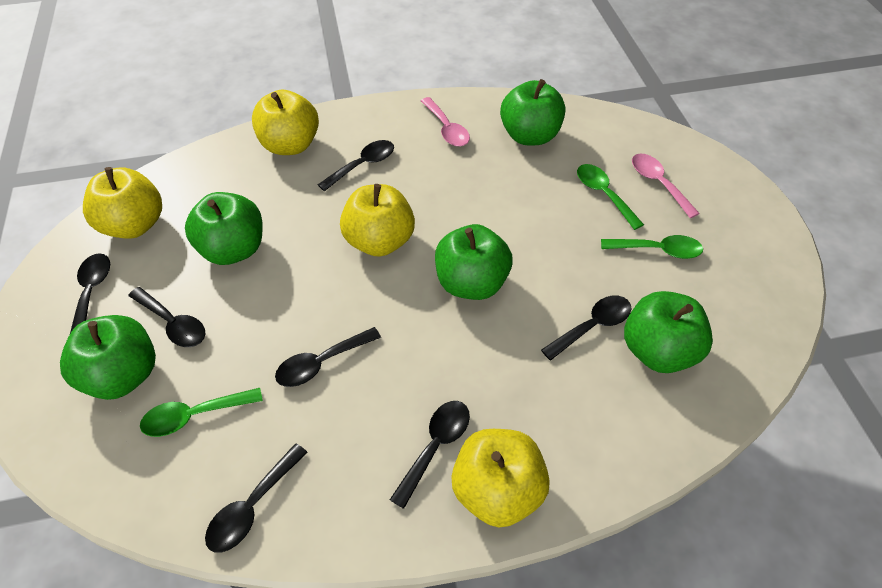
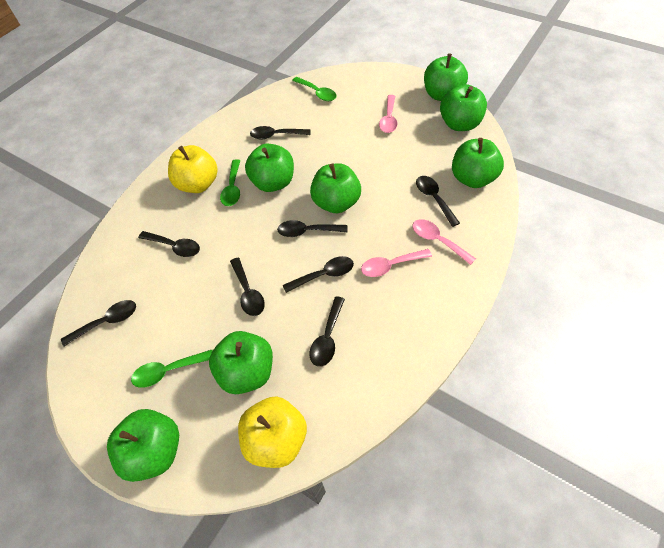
black spoon: 7 -> 8
green apple: 5 -> 7
pink spoon: 2 -> 3
yellow apple: 4 -> 2

